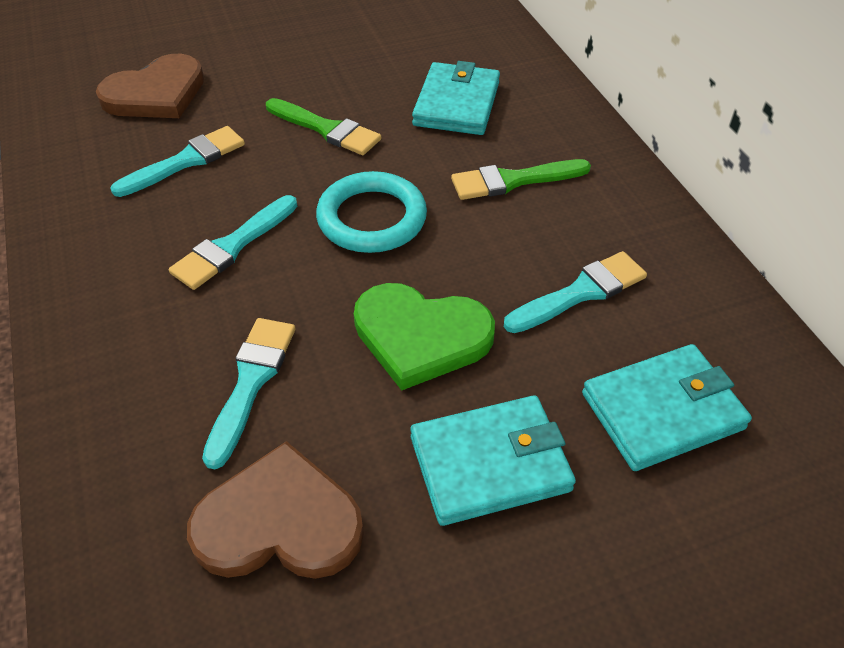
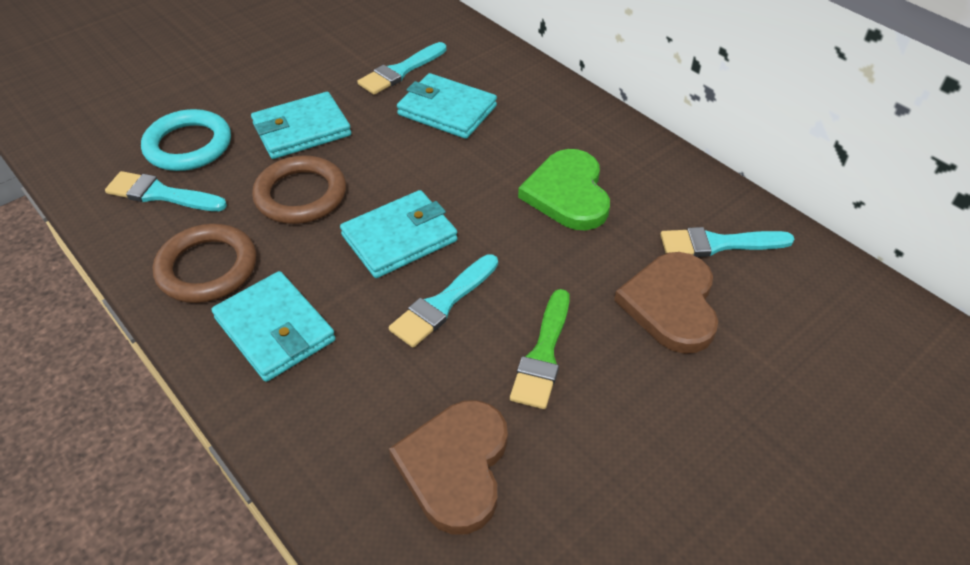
brown ring: 0 -> 2
green brush: 2 -> 1
turquoise wallet: 3 -> 4

